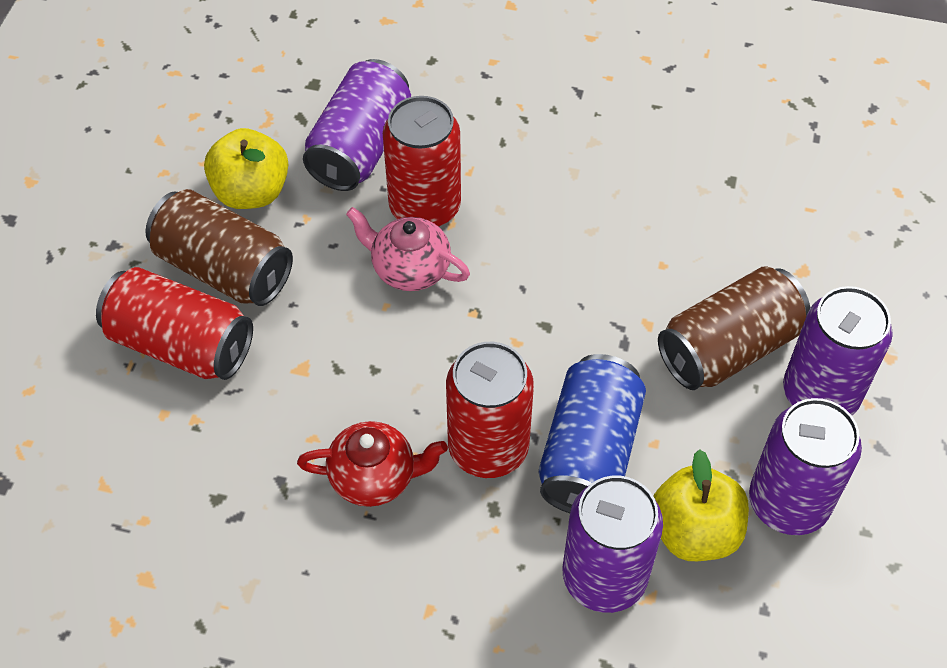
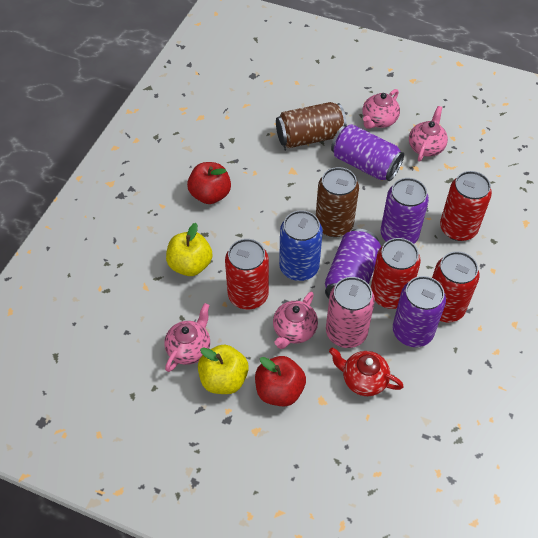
pink can: 0 -> 1
pink teapot: 1 -> 4
red apple: 0 -> 2
red can: 3 -> 4

